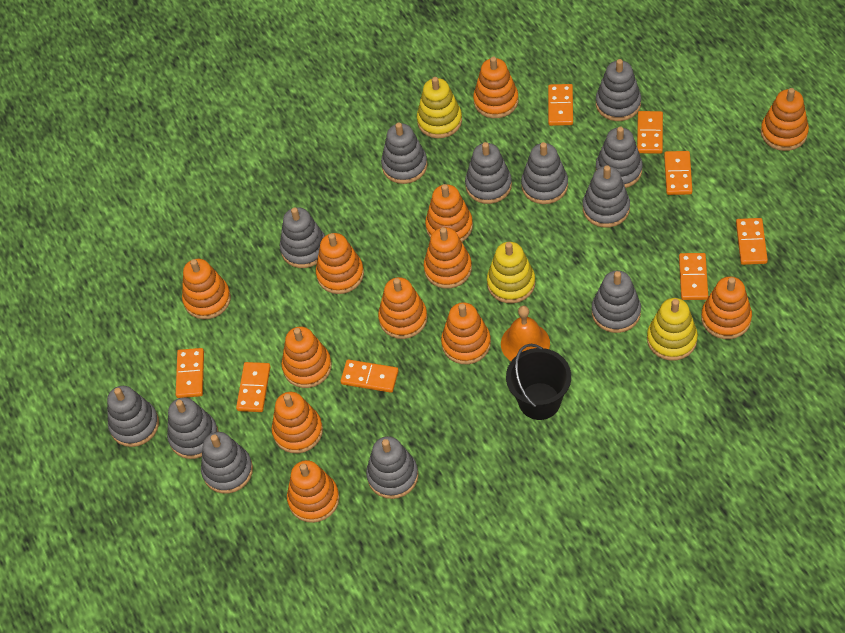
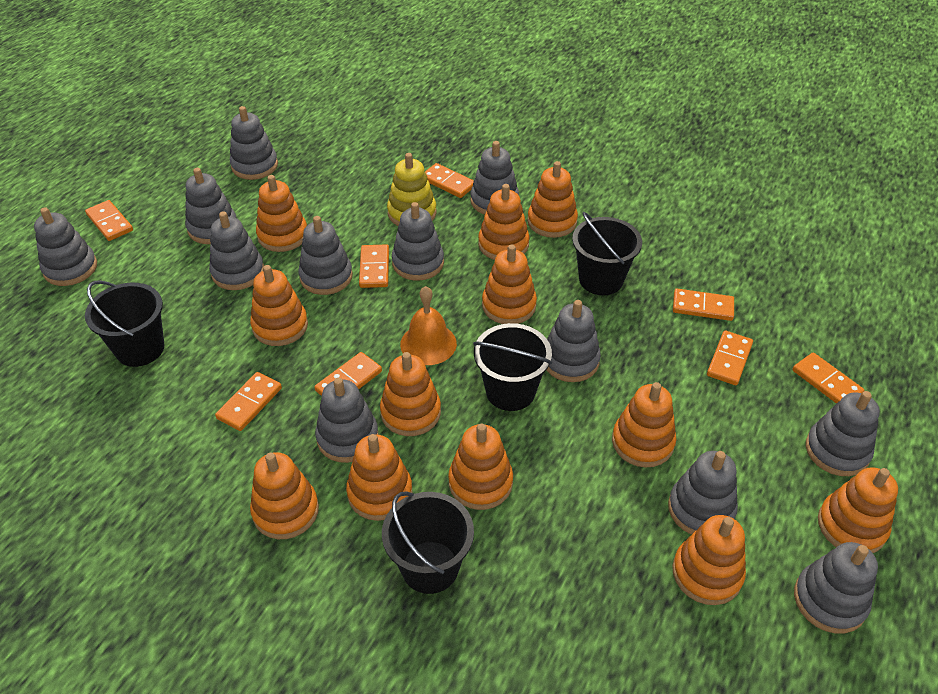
black bucket: 1 -> 4
yellow stacking toy: 3 -> 1

